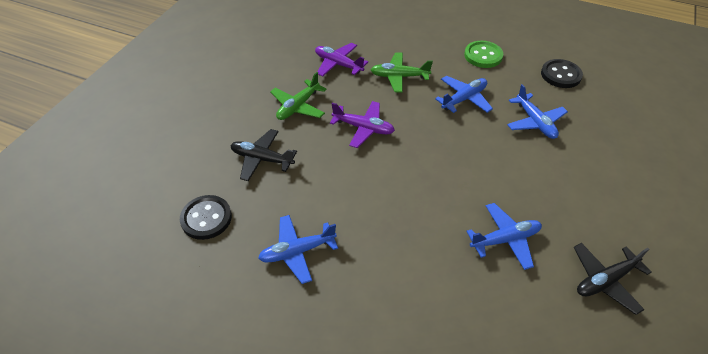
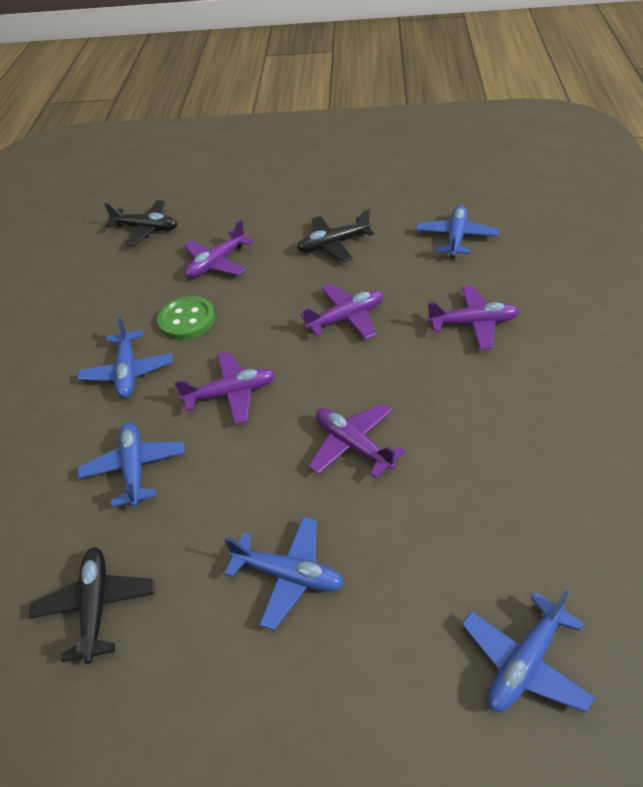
black button: 2 -> 0
black plane: 2 -> 3
blue plane: 4 -> 5
green plane: 2 -> 0
purple plane: 2 -> 5

